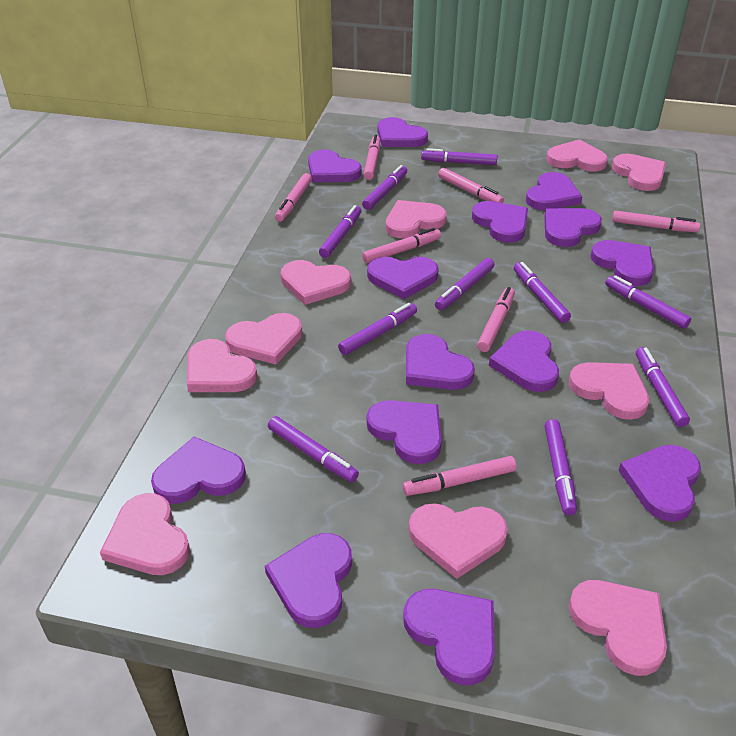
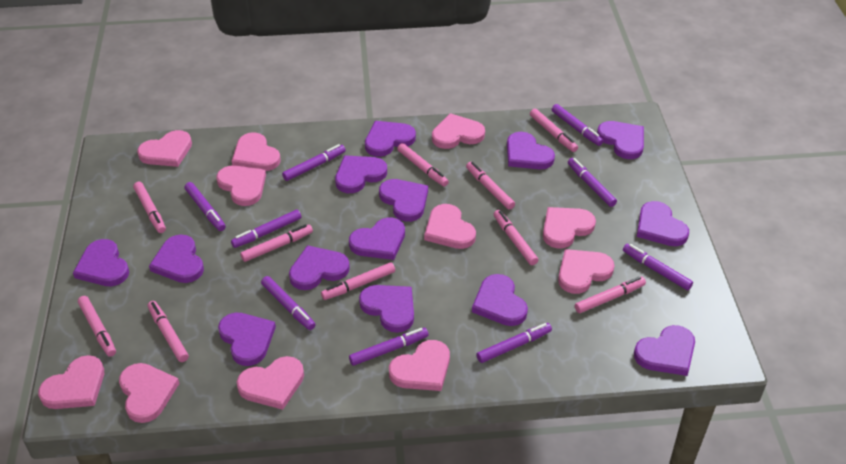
pink heart: 10 -> 11
pink marker: 7 -> 10
purple marker: 10 -> 9

